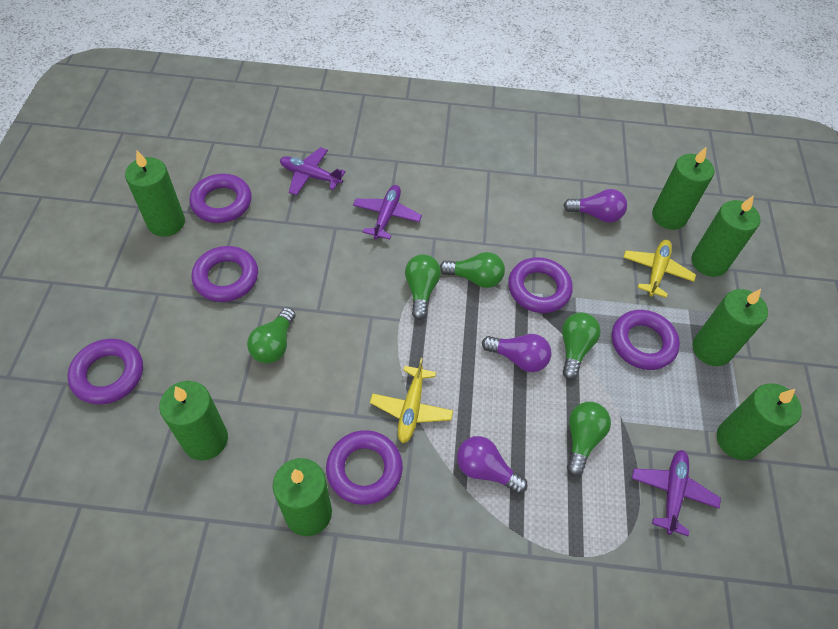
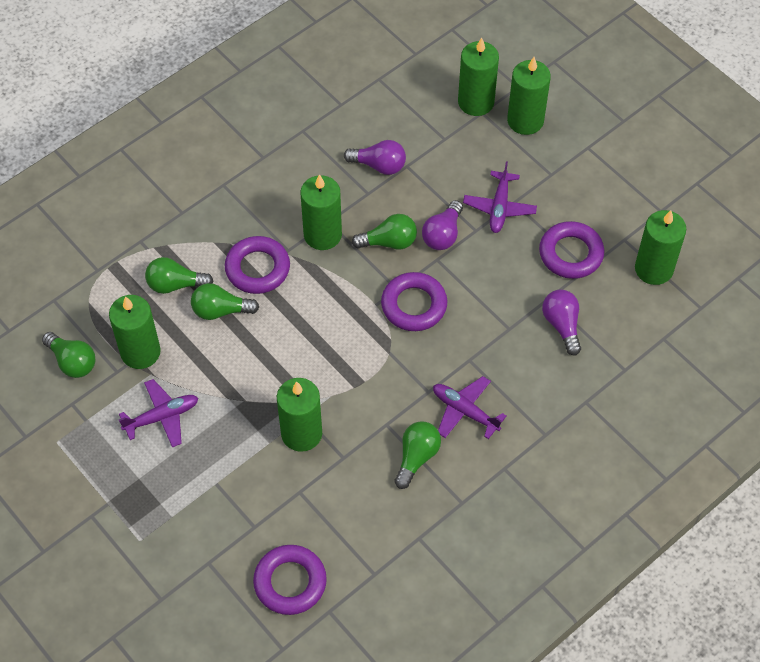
green candle: 7 -> 6
purple ring: 6 -> 4
yellow plane: 2 -> 0

